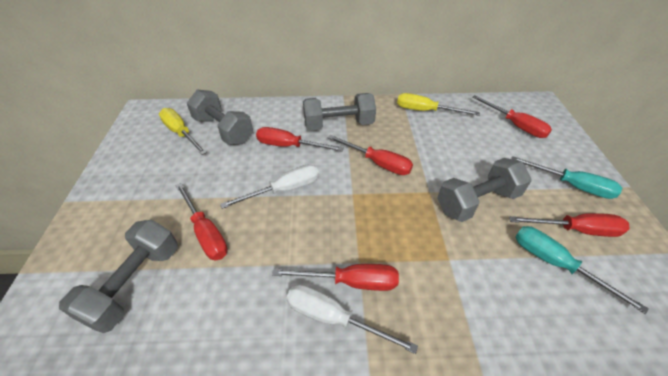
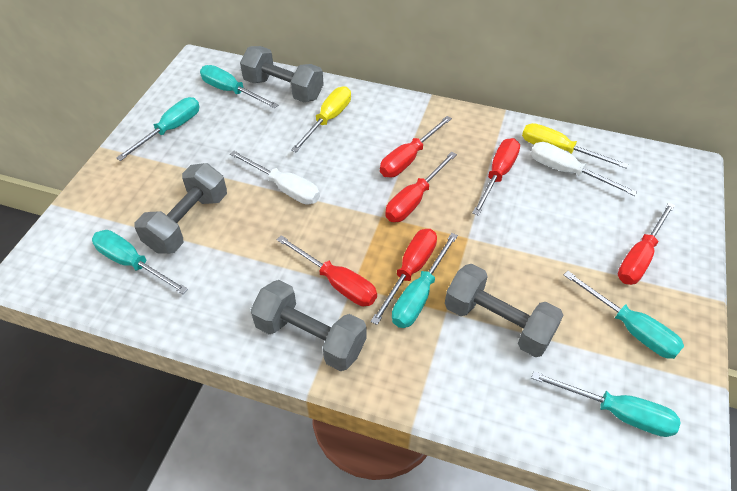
turquoise screwdriver: 2 -> 6

